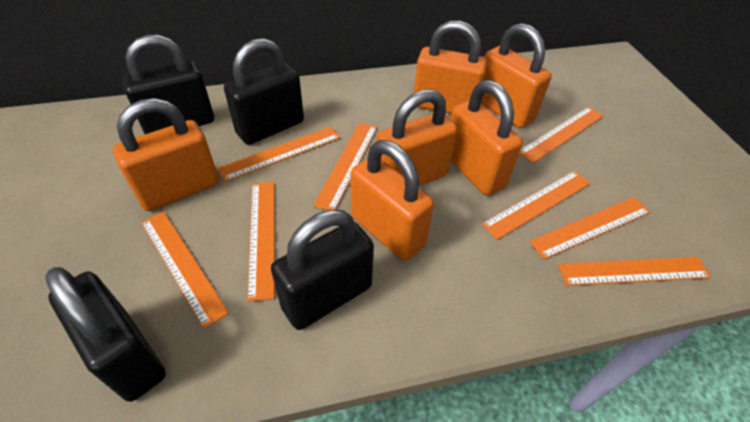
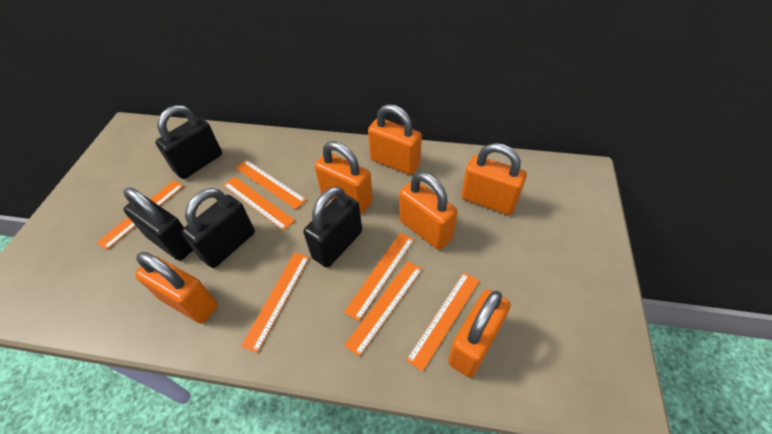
orange ruler: 8 -> 7

